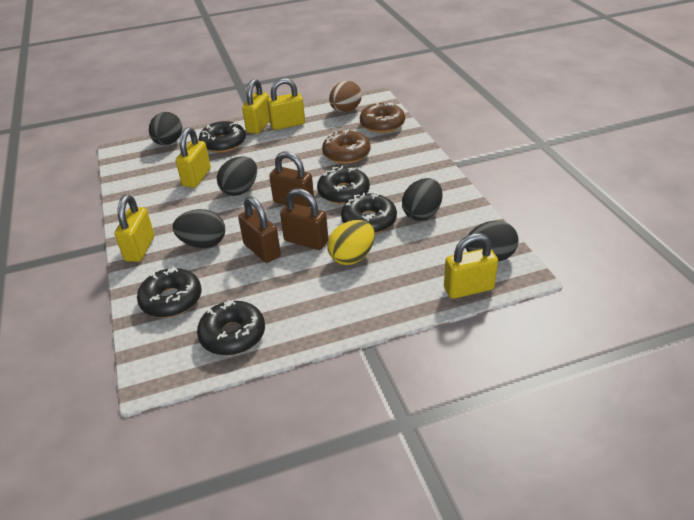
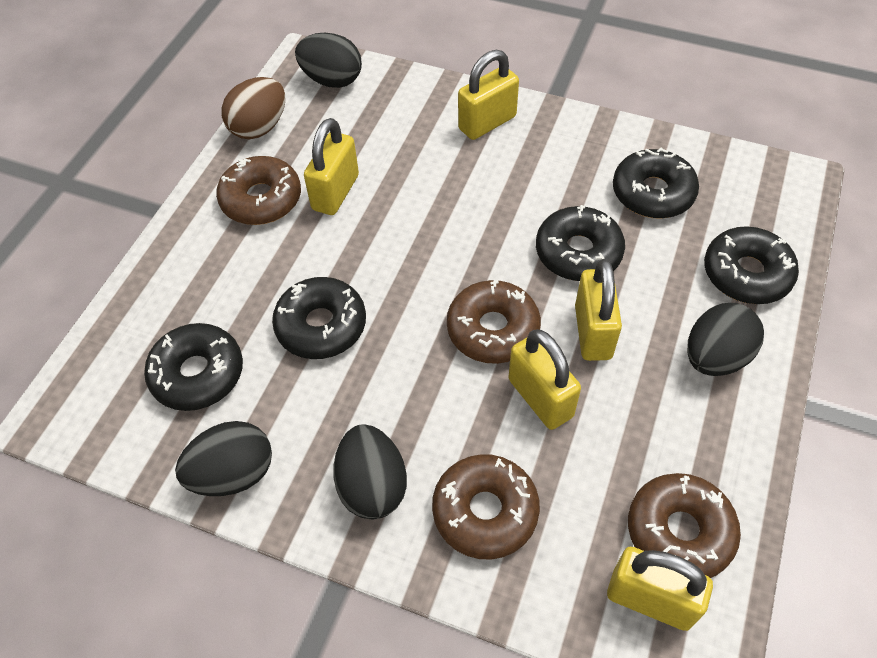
black egg: 5 -> 4
brown donut: 2 -> 4
brown padlock: 3 -> 0
yellow egg: 1 -> 0

